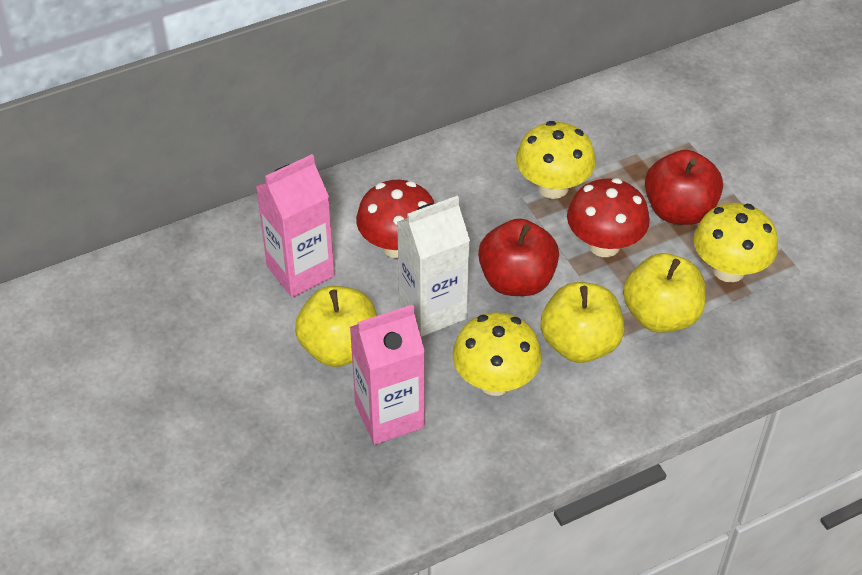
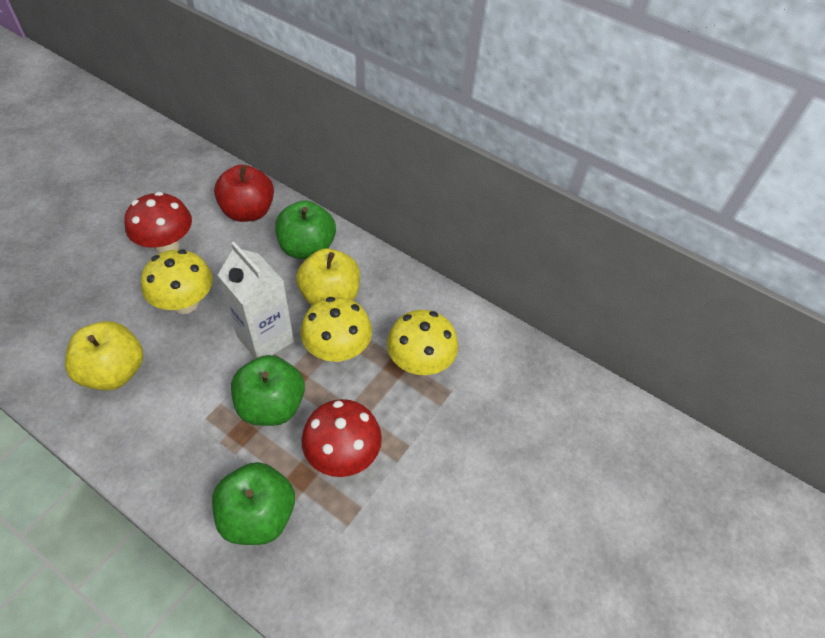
green apple: 0 -> 3
pink carton: 2 -> 0
red apple: 2 -> 1
yellow apple: 3 -> 2

